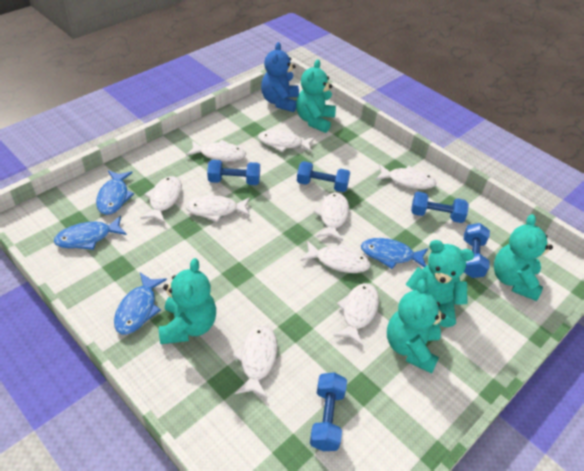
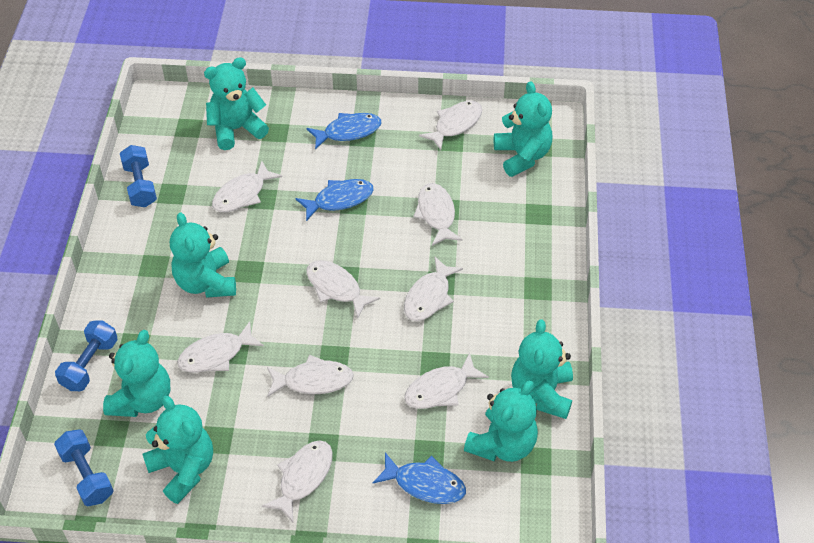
blue dumbbell: 5 -> 3
blue fish: 4 -> 3
blue teddy bear: 1 -> 0
turquoise teddy bear: 5 -> 7

